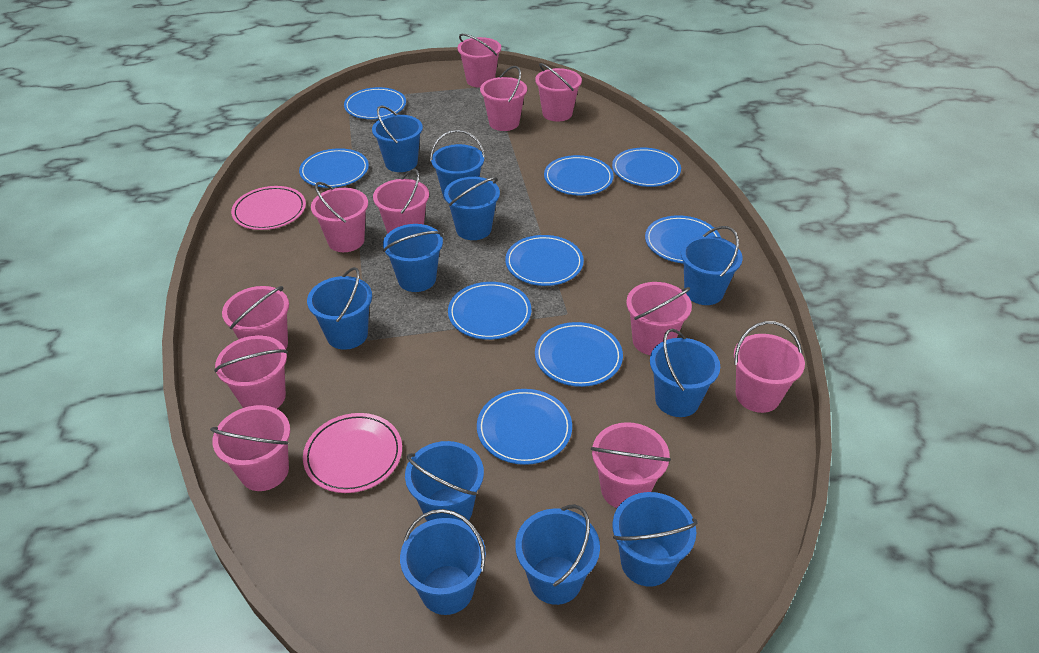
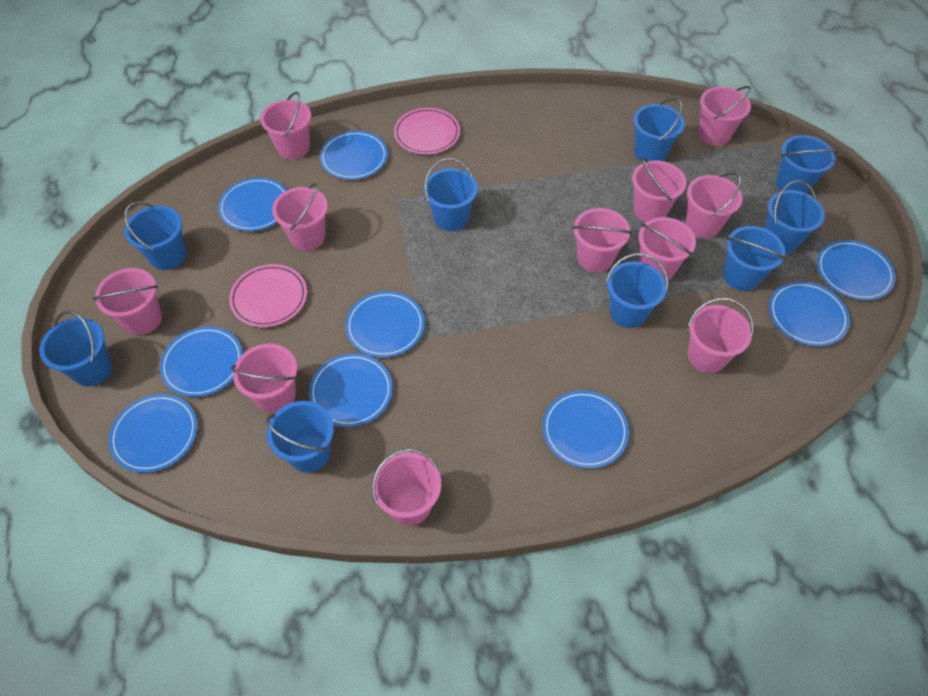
blue bucket: 11 -> 9

